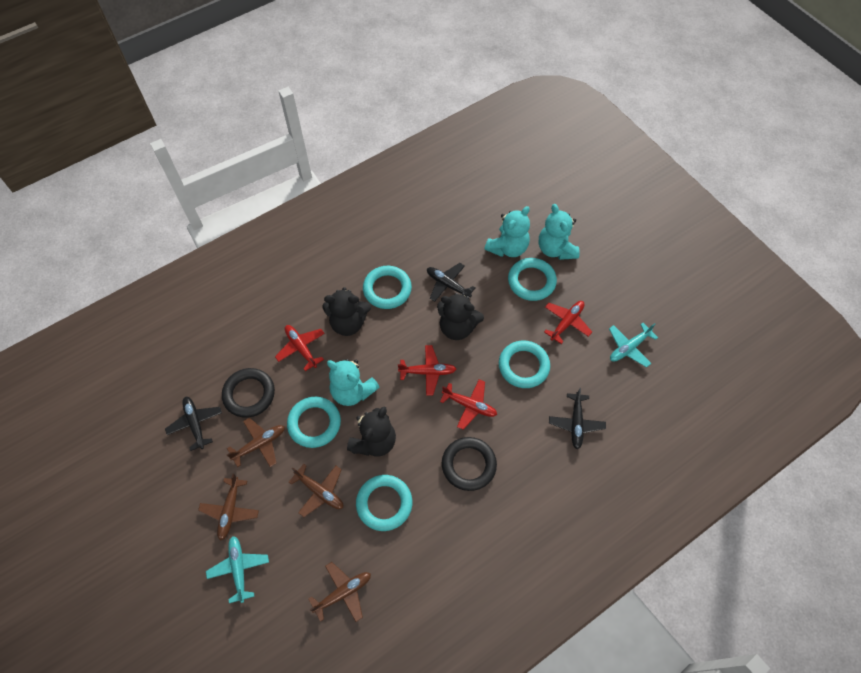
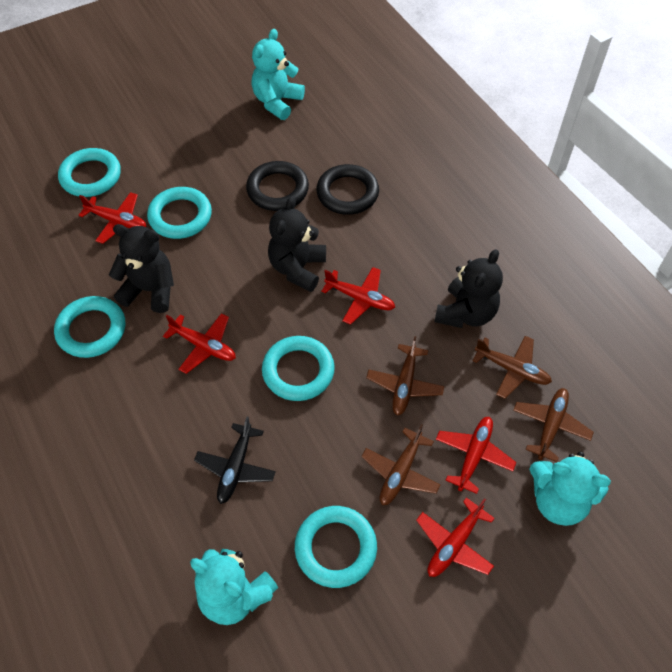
black plane: 3 -> 1
red plane: 4 -> 5
turquoise plane: 2 -> 0

